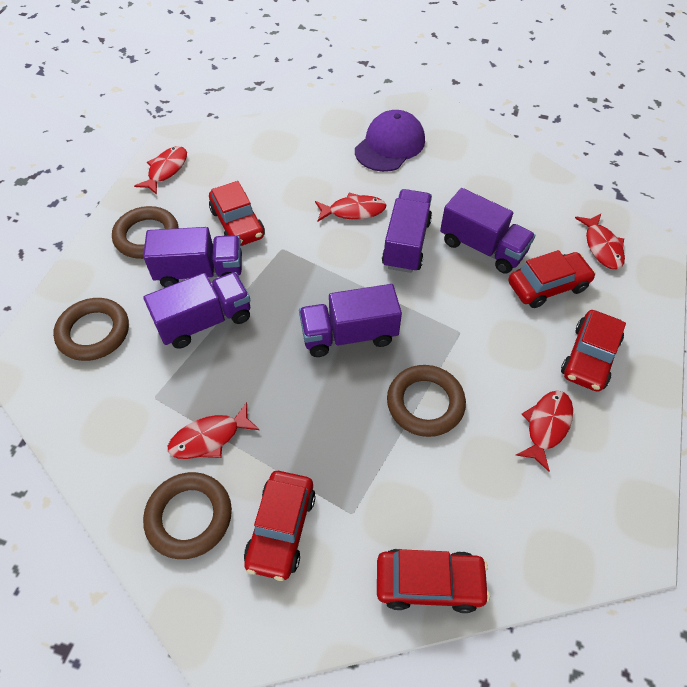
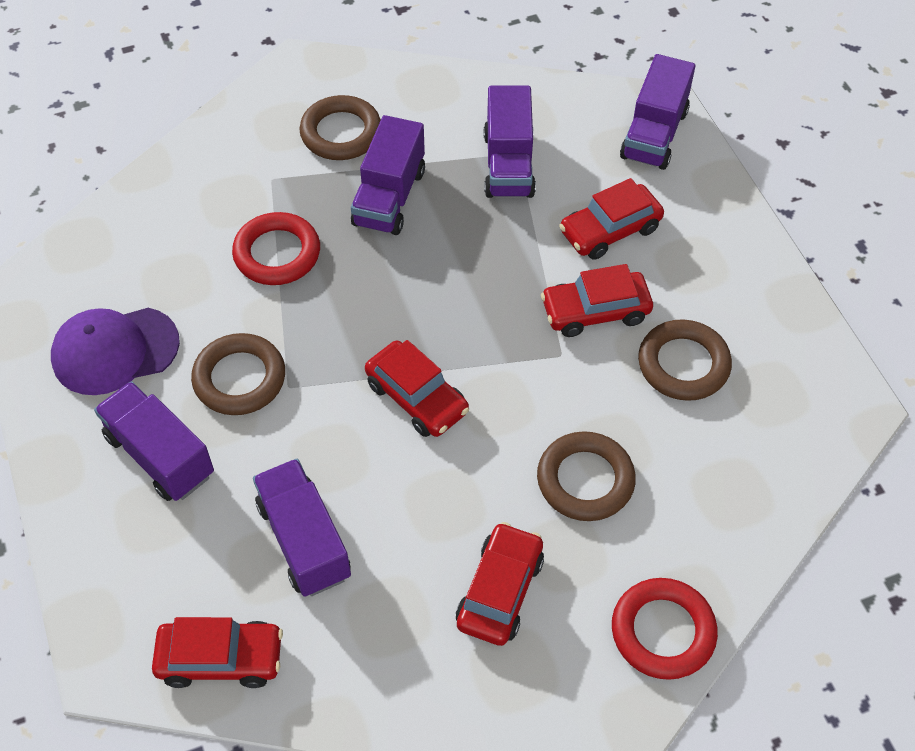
red fish: 5 -> 0
red ring: 0 -> 2

